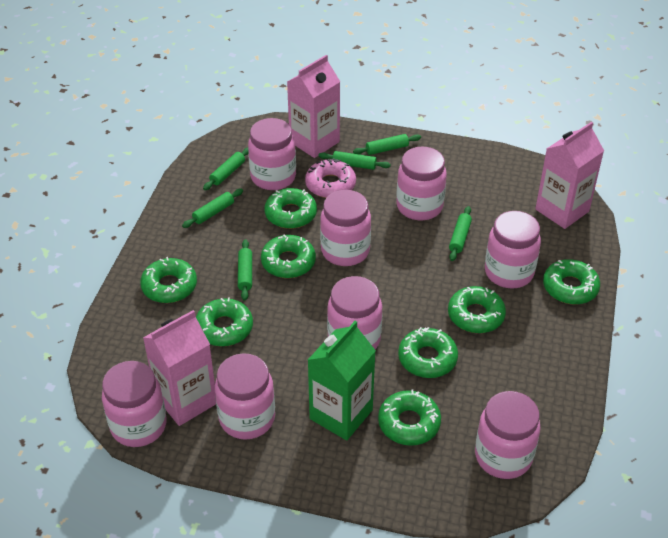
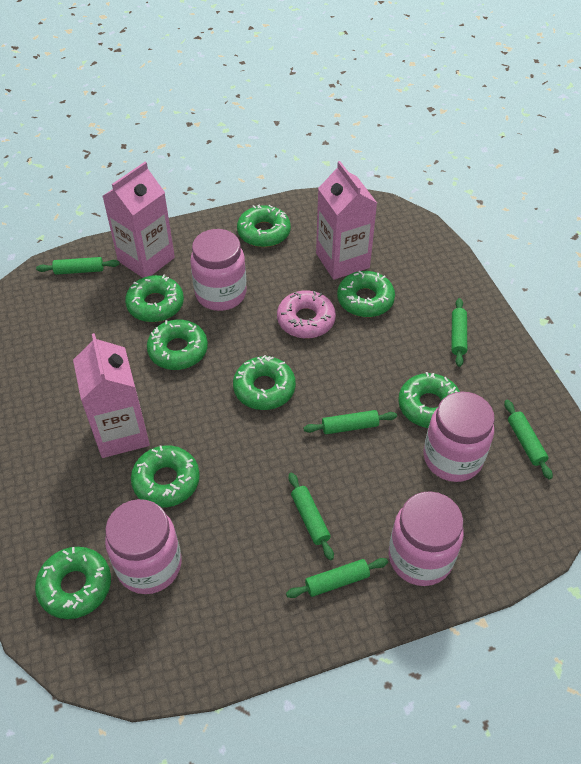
green carton: 1 -> 0
pink jar: 8 -> 4

